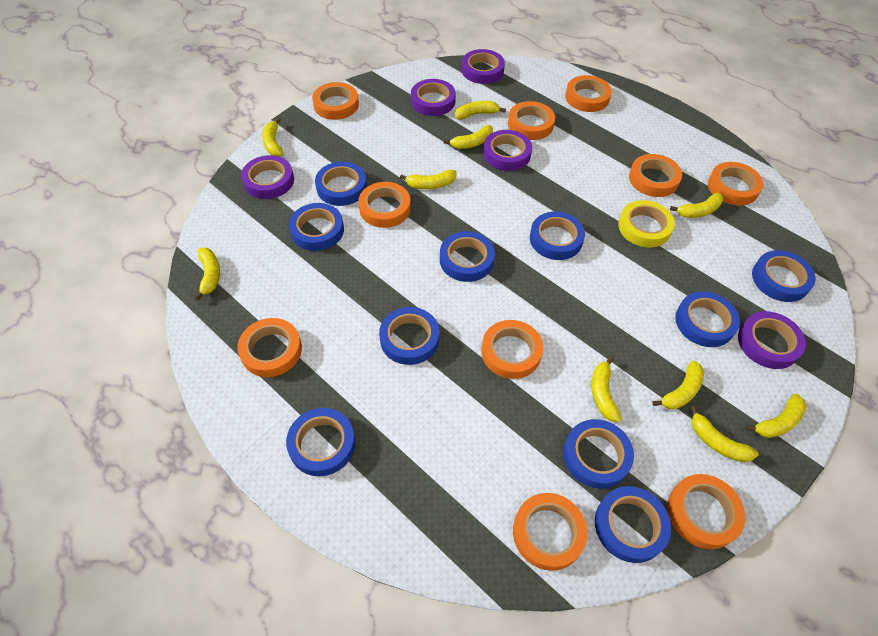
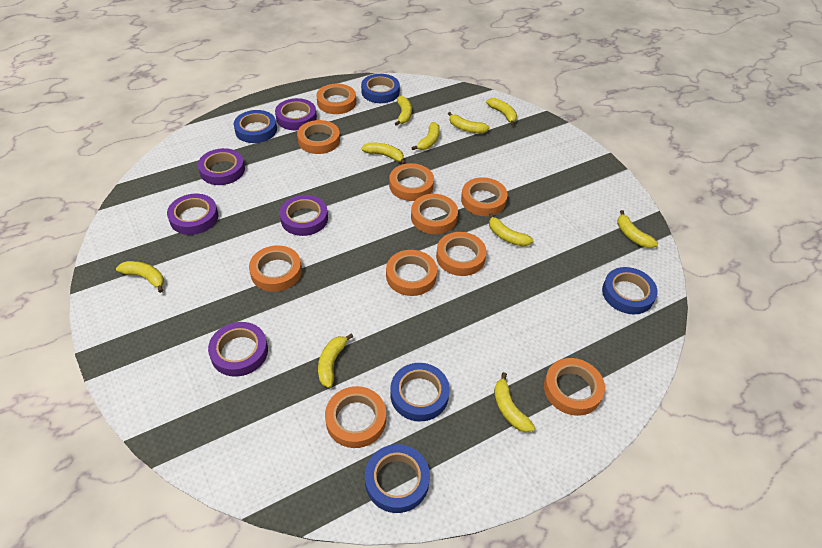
blue tape: 10 -> 5
yellow tape: 1 -> 0

